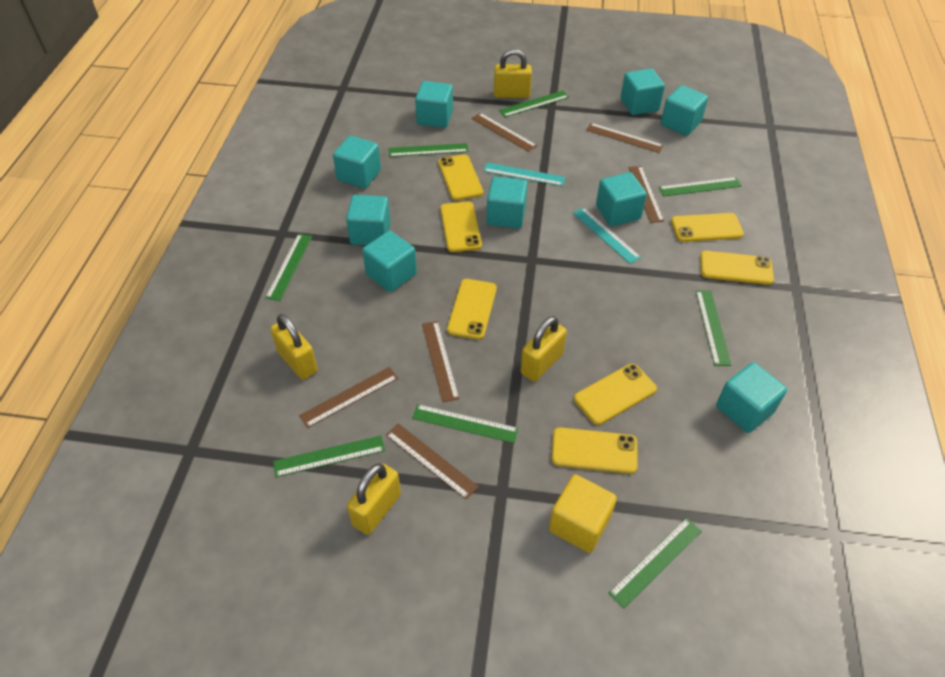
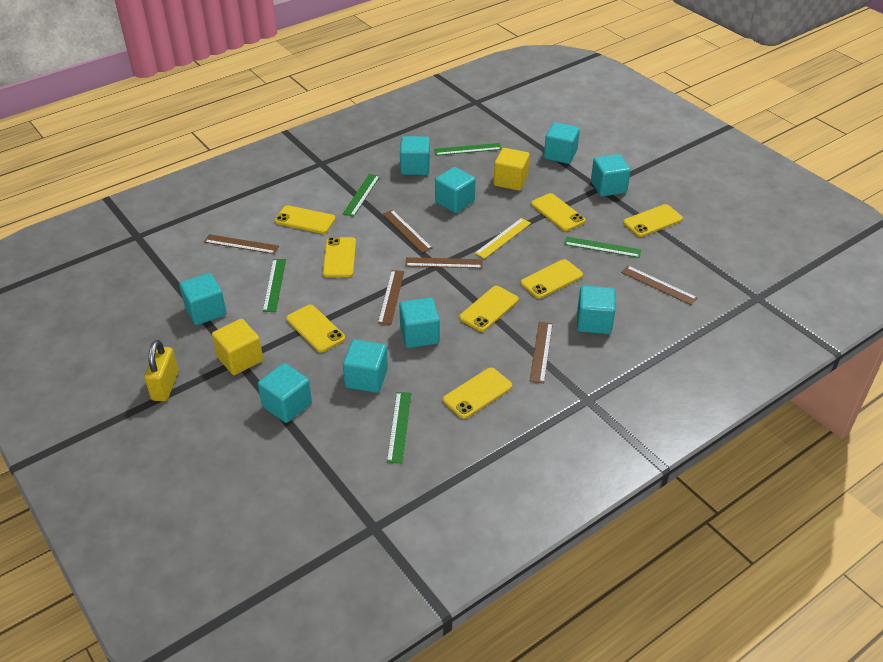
green ruler: 8 -> 5
turquoise ruler: 2 -> 0
yellow cube: 1 -> 2
yellow padlock: 4 -> 1
yellow phone: 7 -> 8
yellow ruler: 0 -> 1

